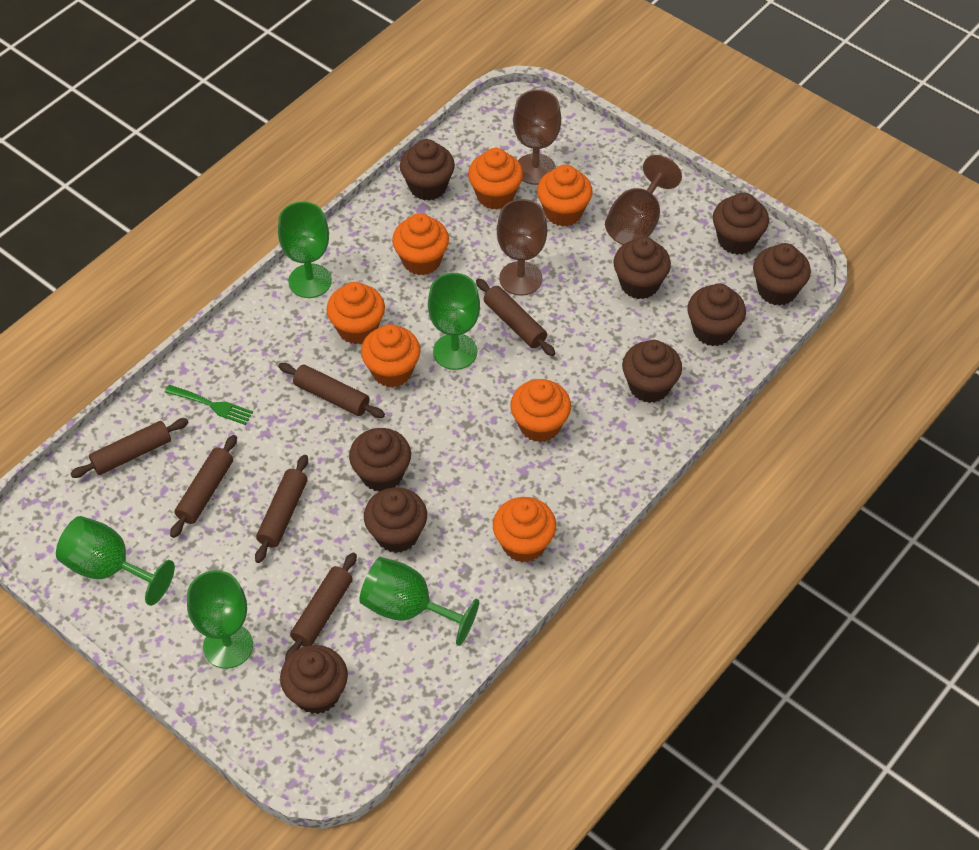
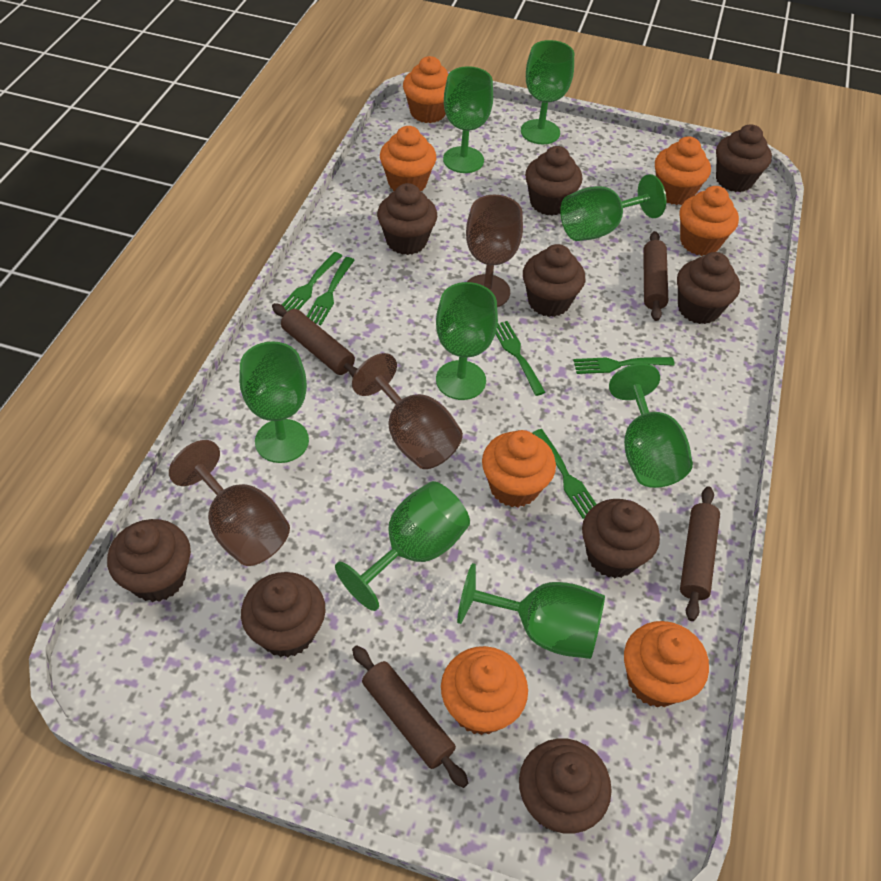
brown rolling pin: 6 -> 4
green fork: 1 -> 5
green goblet: 5 -> 8

